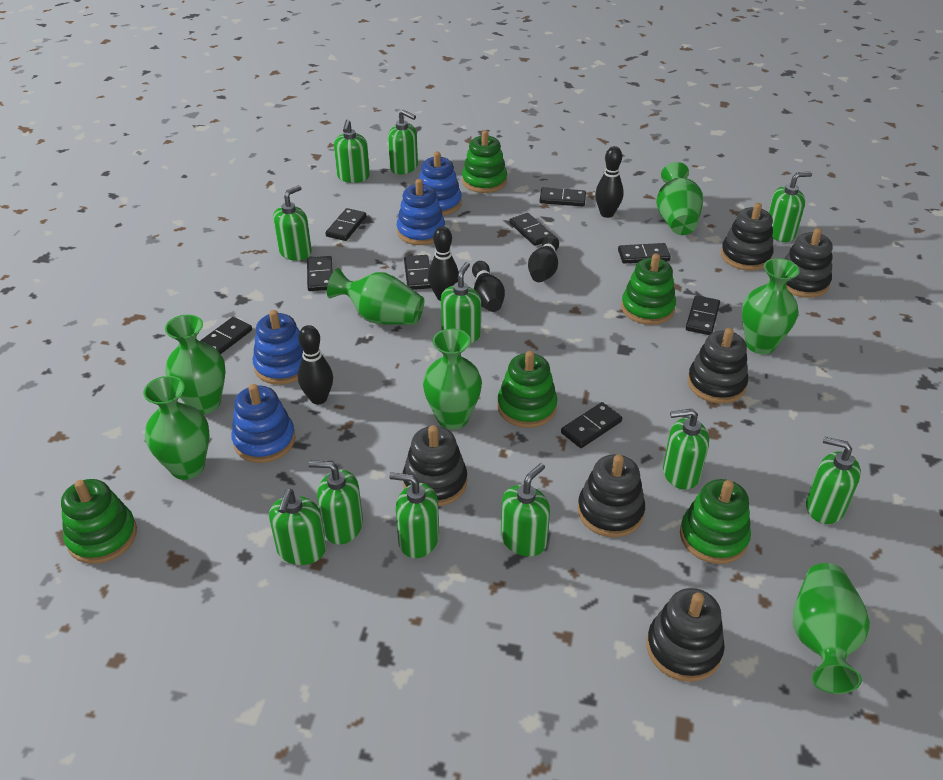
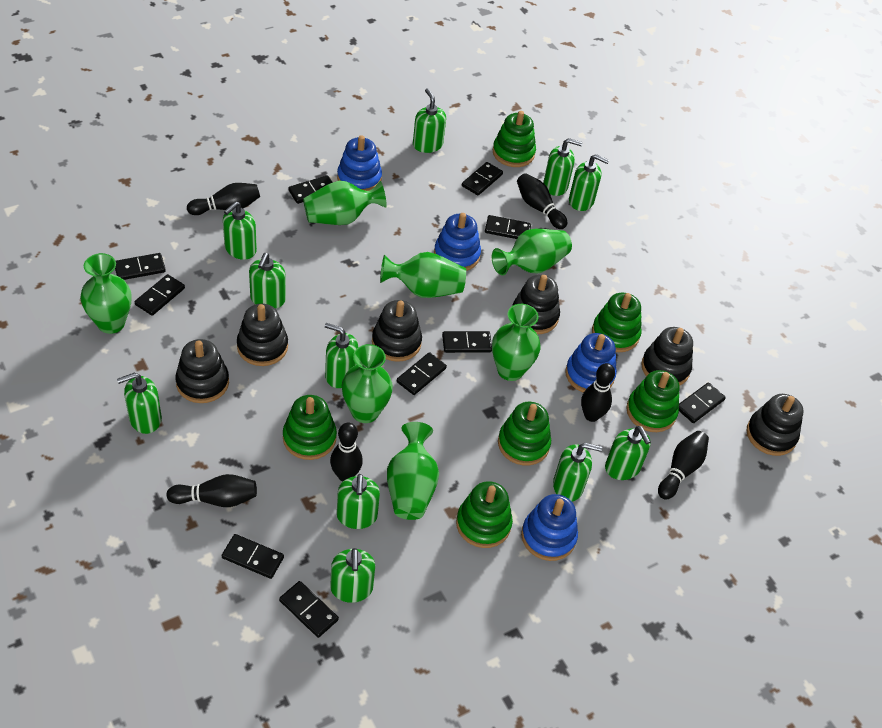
black bowling pin: 5 -> 6
black domino: 9 -> 10
green stacking toy: 5 -> 6

